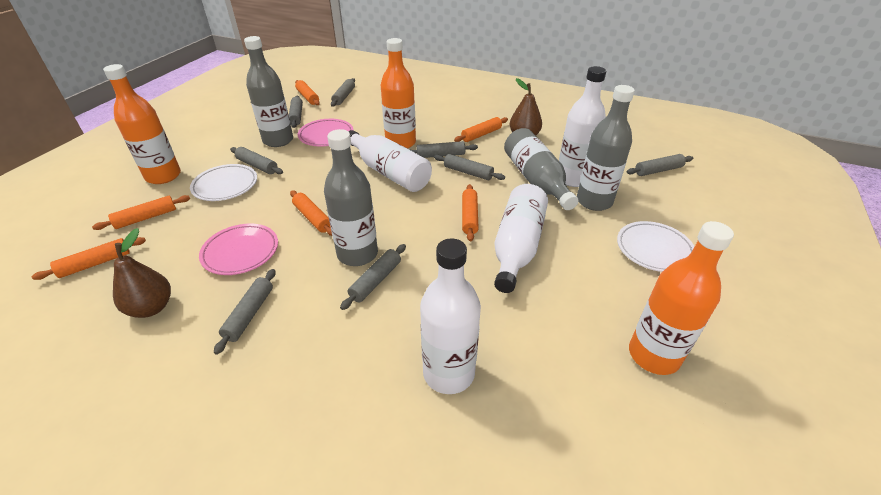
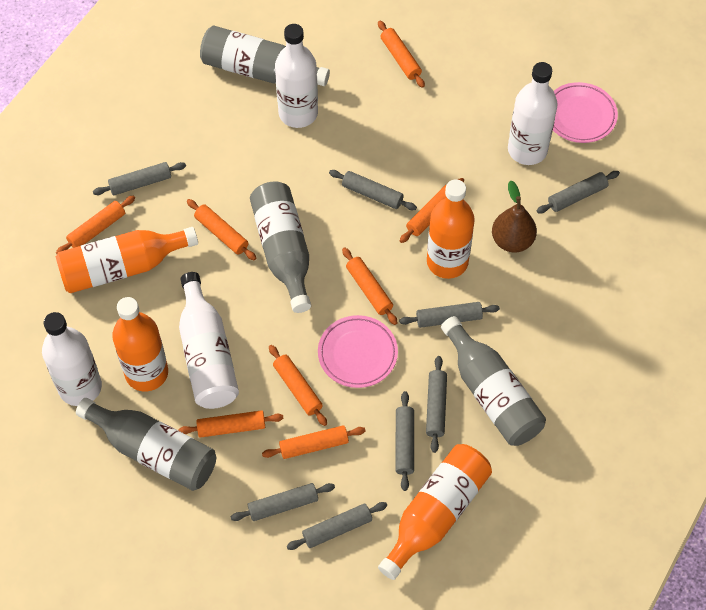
brown pear: 2 -> 1
orange bottle: 3 -> 4
orange rolling pin: 6 -> 8
white plate: 2 -> 0

